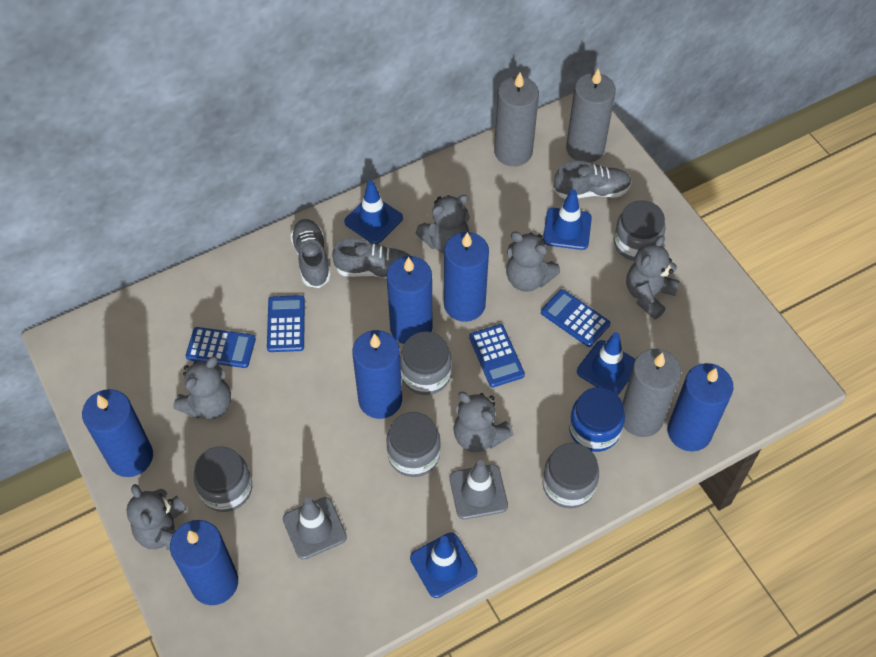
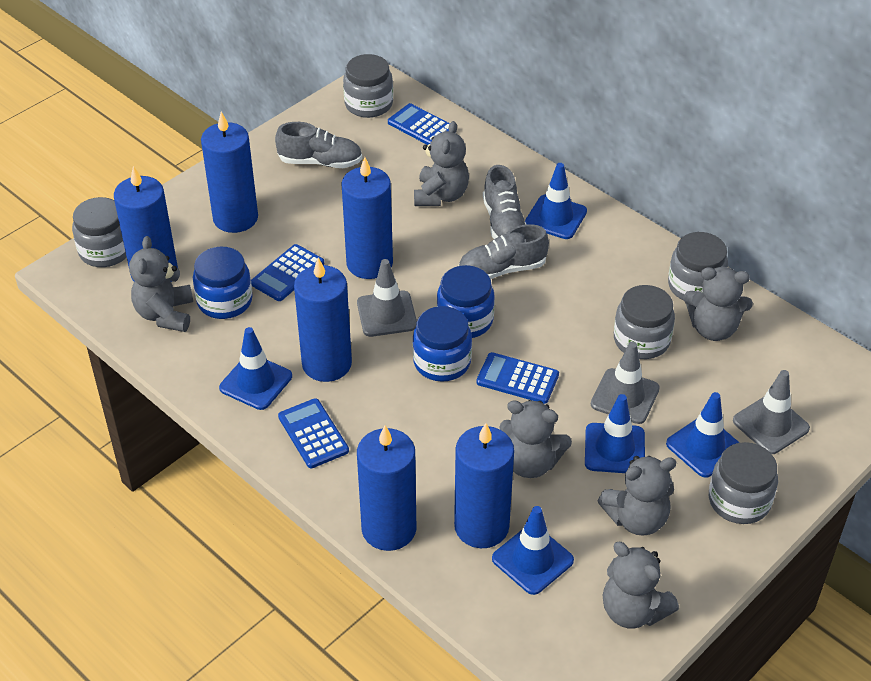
blue jar: 1 -> 3
blue traffic cone: 4 -> 5
grey candle: 3 -> 0
grey traffic cone: 2 -> 3

